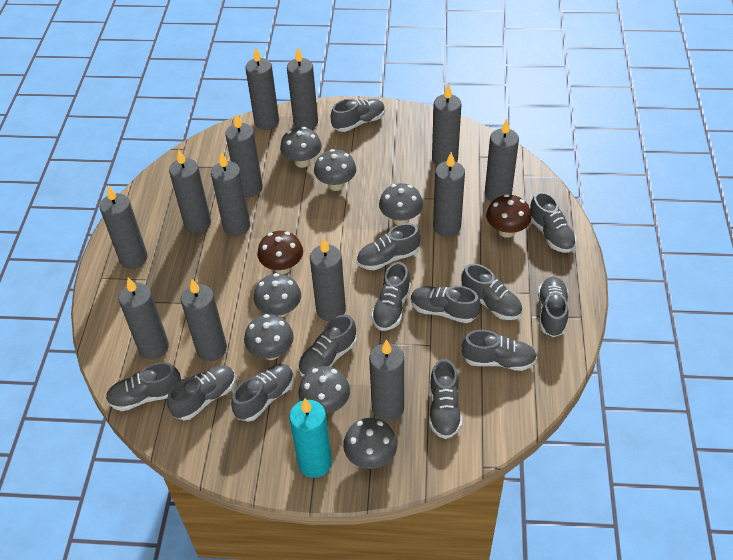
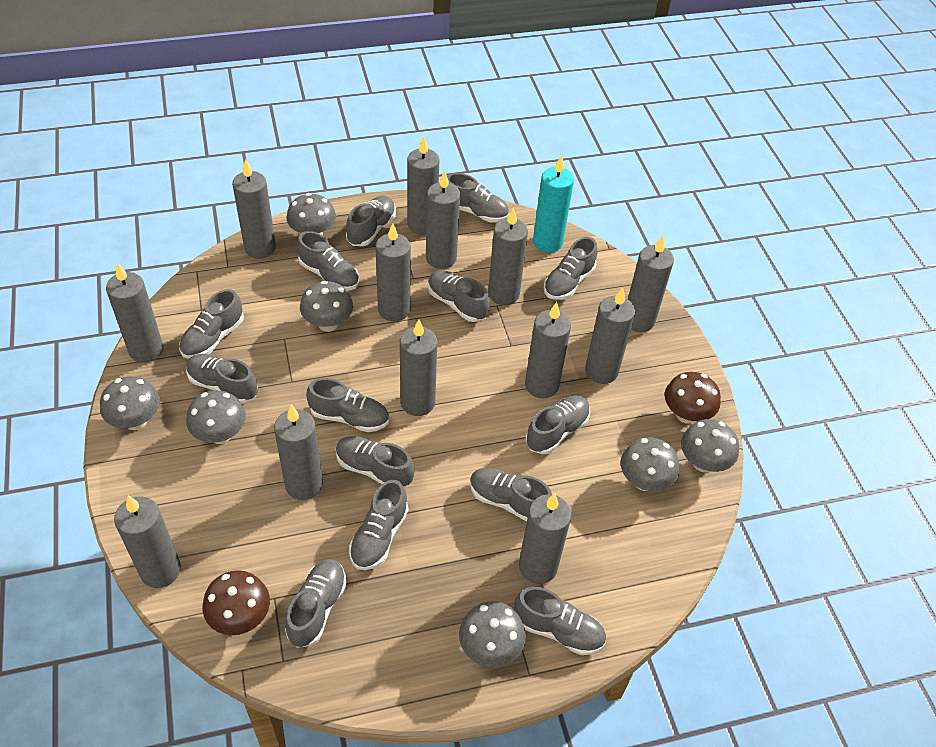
grey shoe: 13 -> 14

